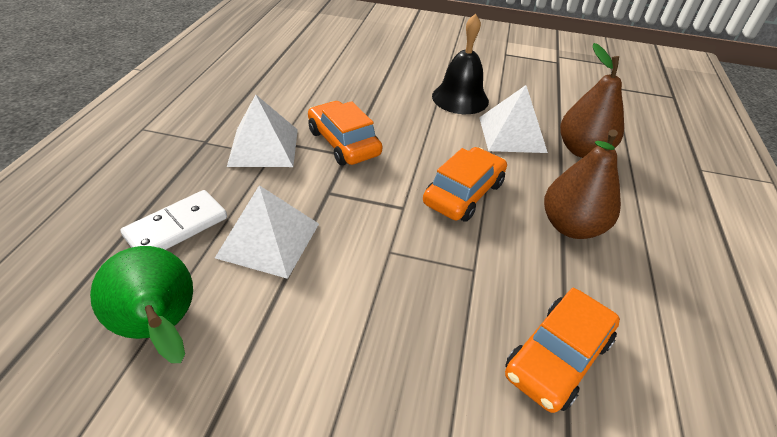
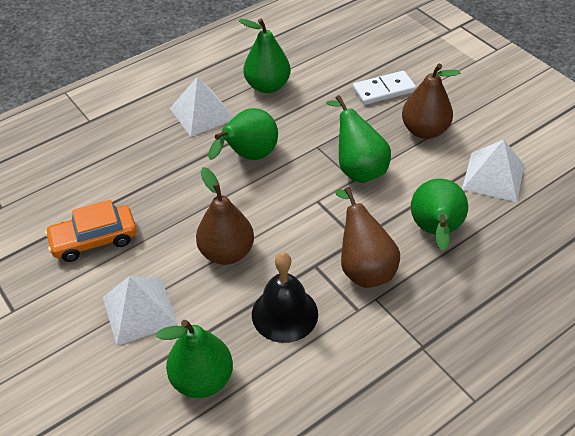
brown pear: 2 -> 3
green pear: 1 -> 5
orange car: 3 -> 1

